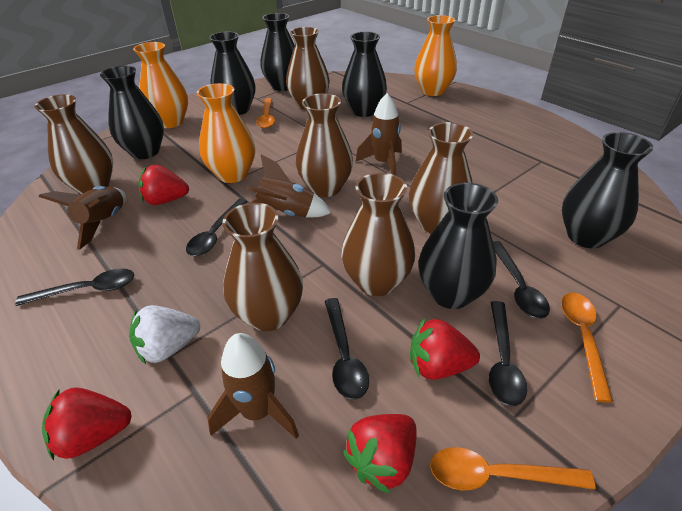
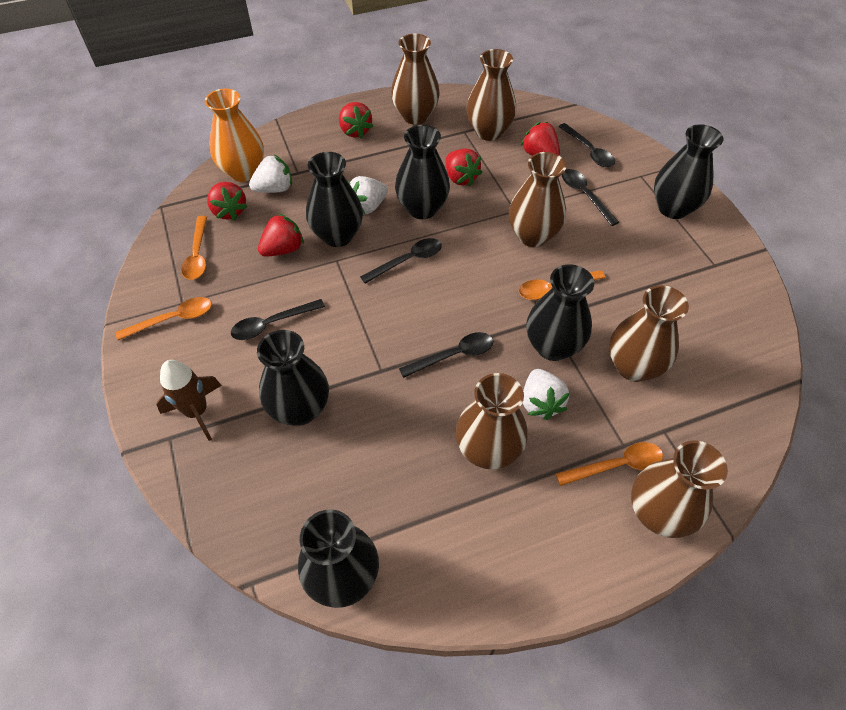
brown rocket: 4 -> 1
orange spoon: 3 -> 4
orange vase: 3 -> 1
red strawberry: 4 -> 5
white strawberry: 1 -> 3

